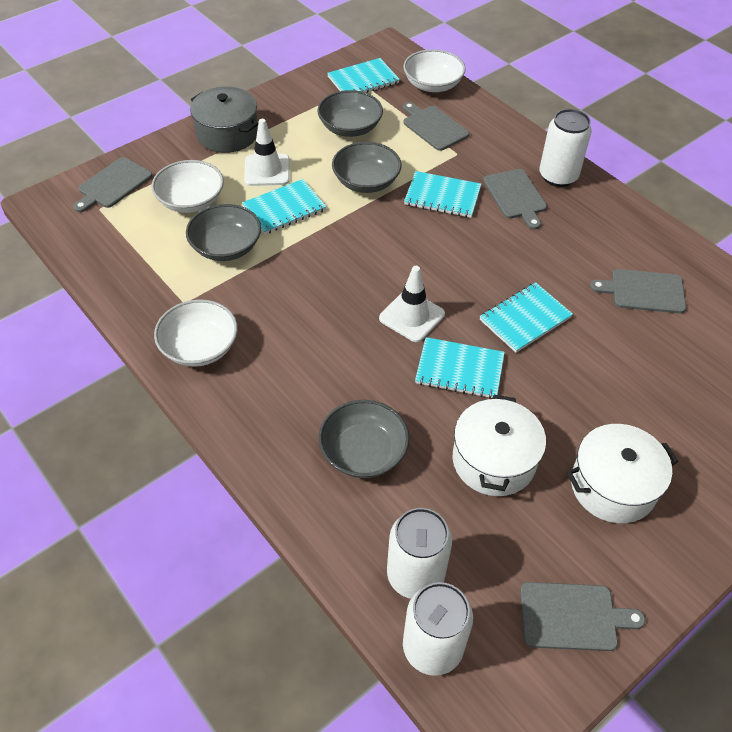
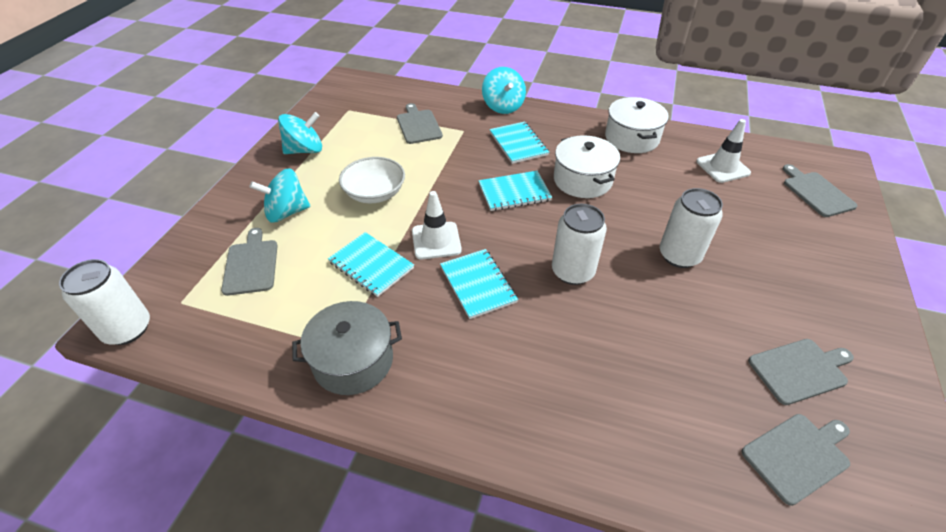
grey bowl: 4 -> 0
turquoise notebook: 5 -> 4
turquoise spinning top: 0 -> 3
white bowl: 3 -> 1

